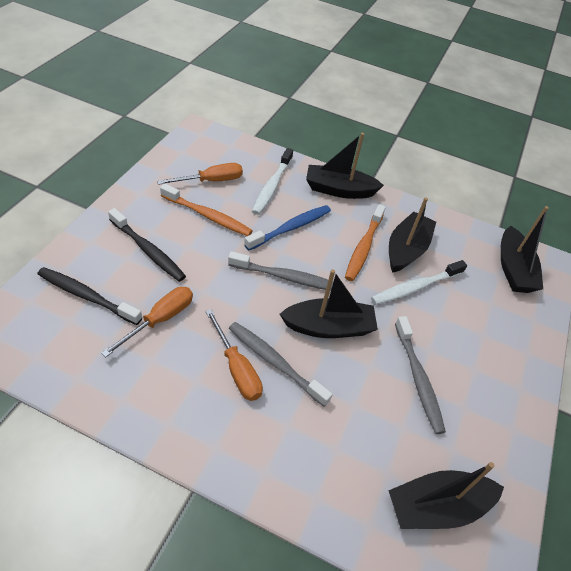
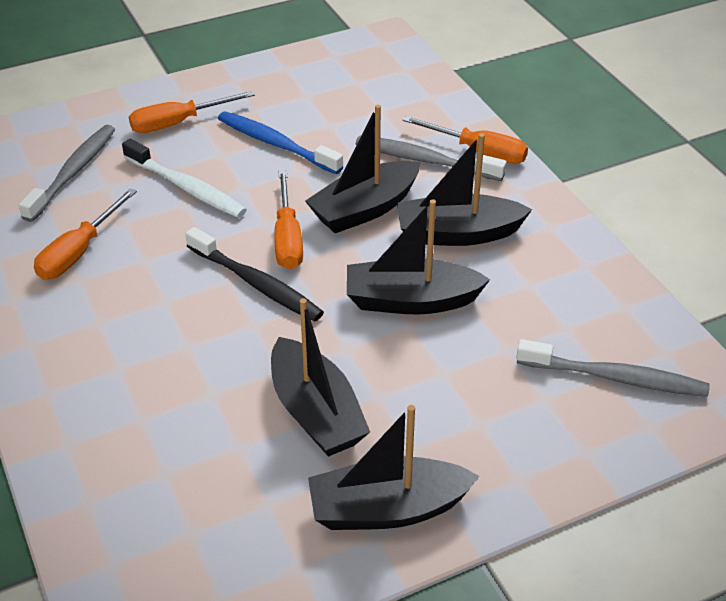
black toothbrush: 2 -> 1
orange screwdriver: 3 -> 4
orange toothbrush: 2 -> 0
white toothbrush: 2 -> 1

